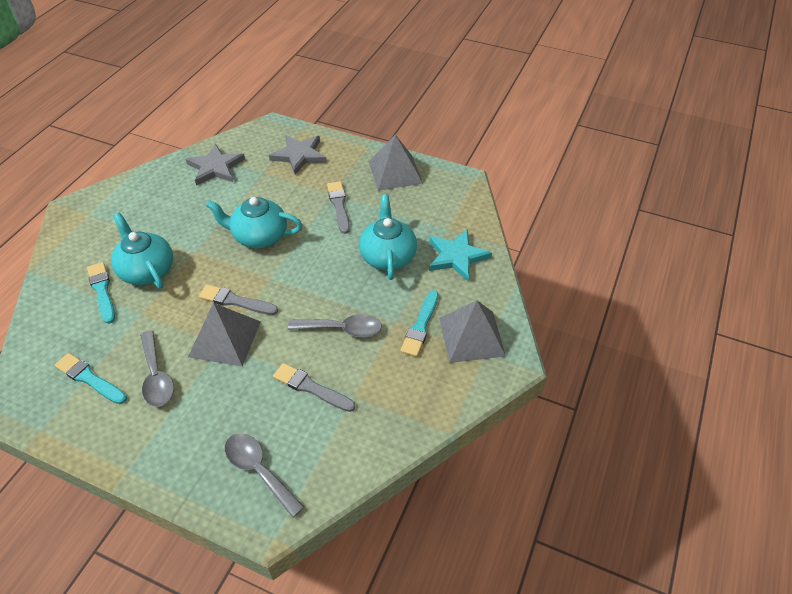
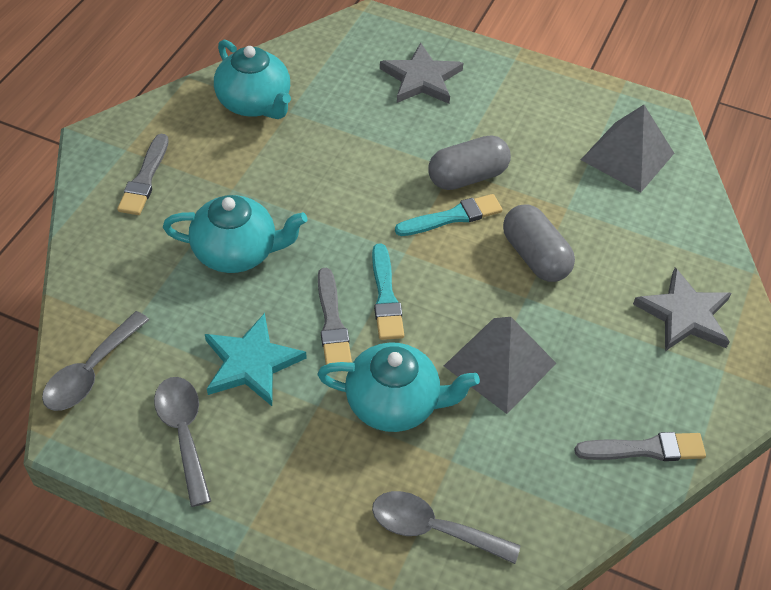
grey capsule: 0 -> 2
grey pyramid: 3 -> 2
turquoise brush: 3 -> 2

